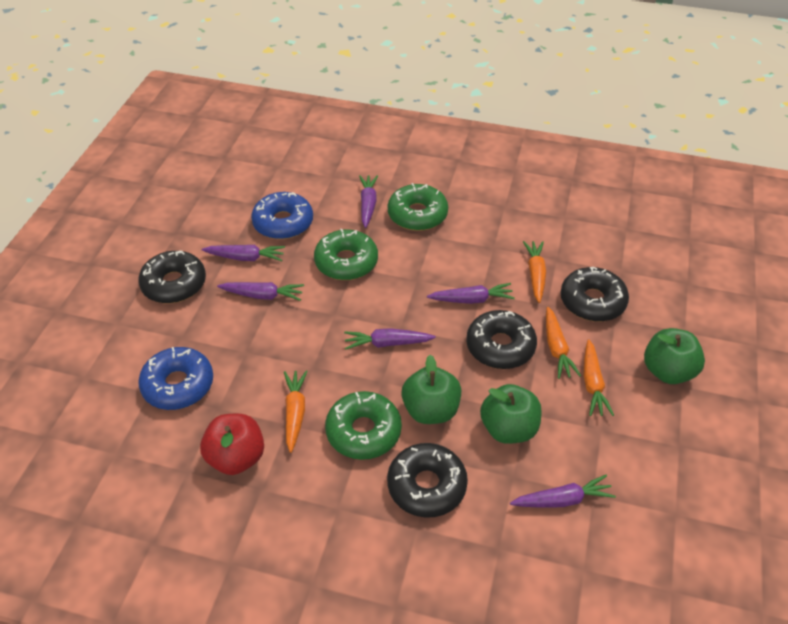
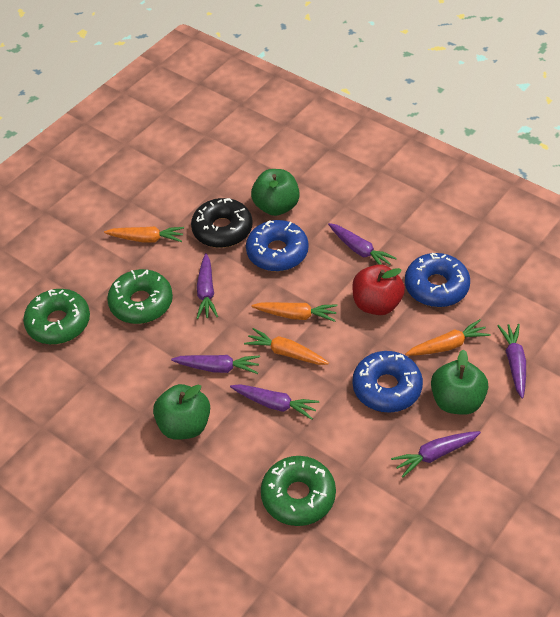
black donut: 4 -> 1
blue donut: 2 -> 3

